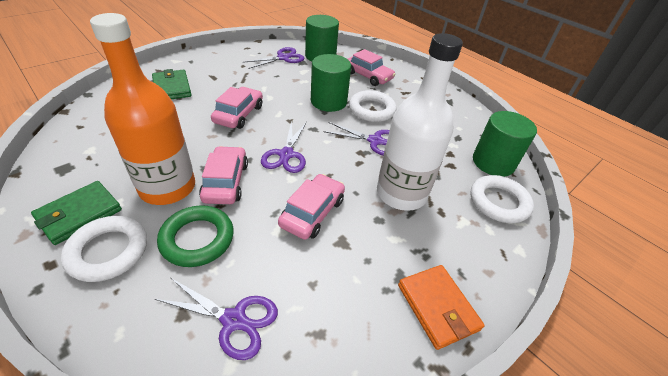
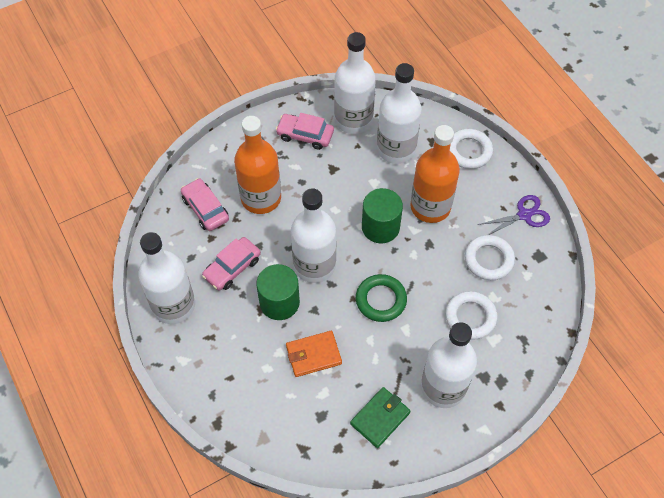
green cylinder: 3 -> 2
green wallet: 2 -> 1
orange bottle: 1 -> 2
pink car: 4 -> 3
purple scissors: 4 -> 1
white bottle: 1 -> 5

